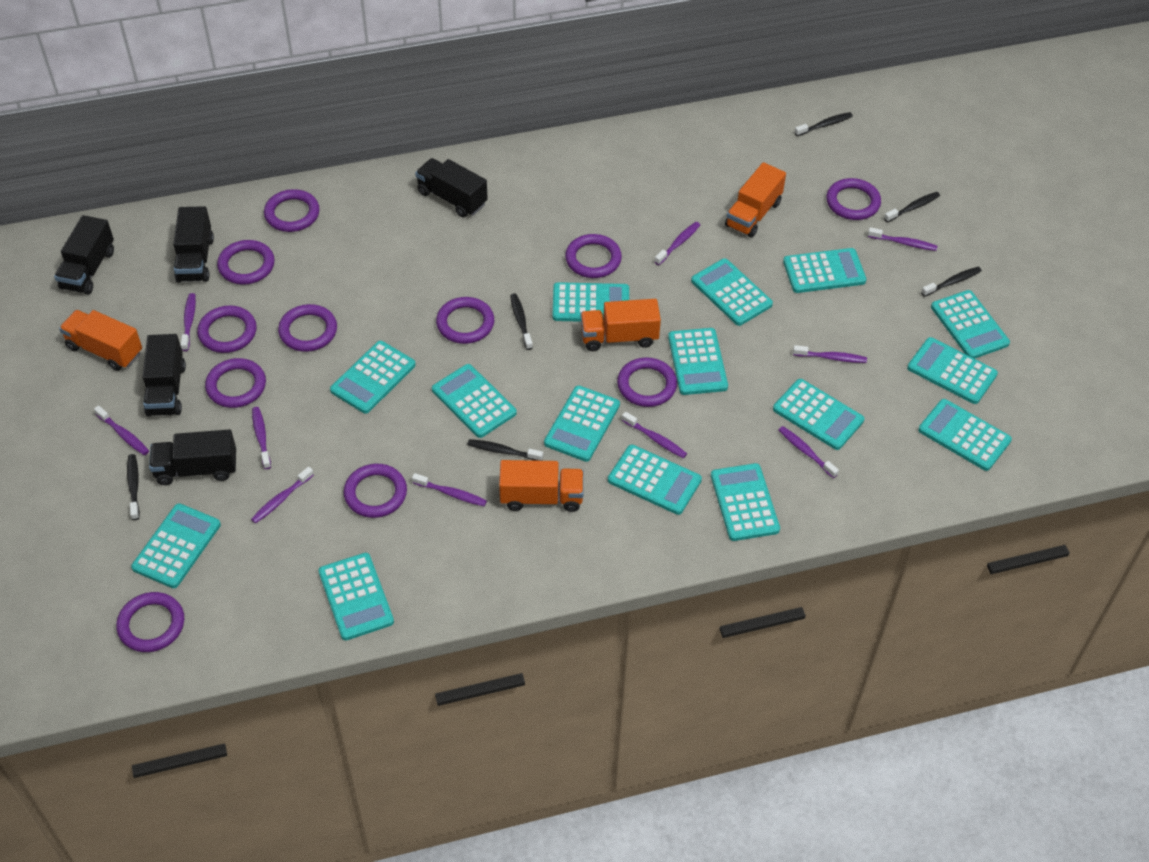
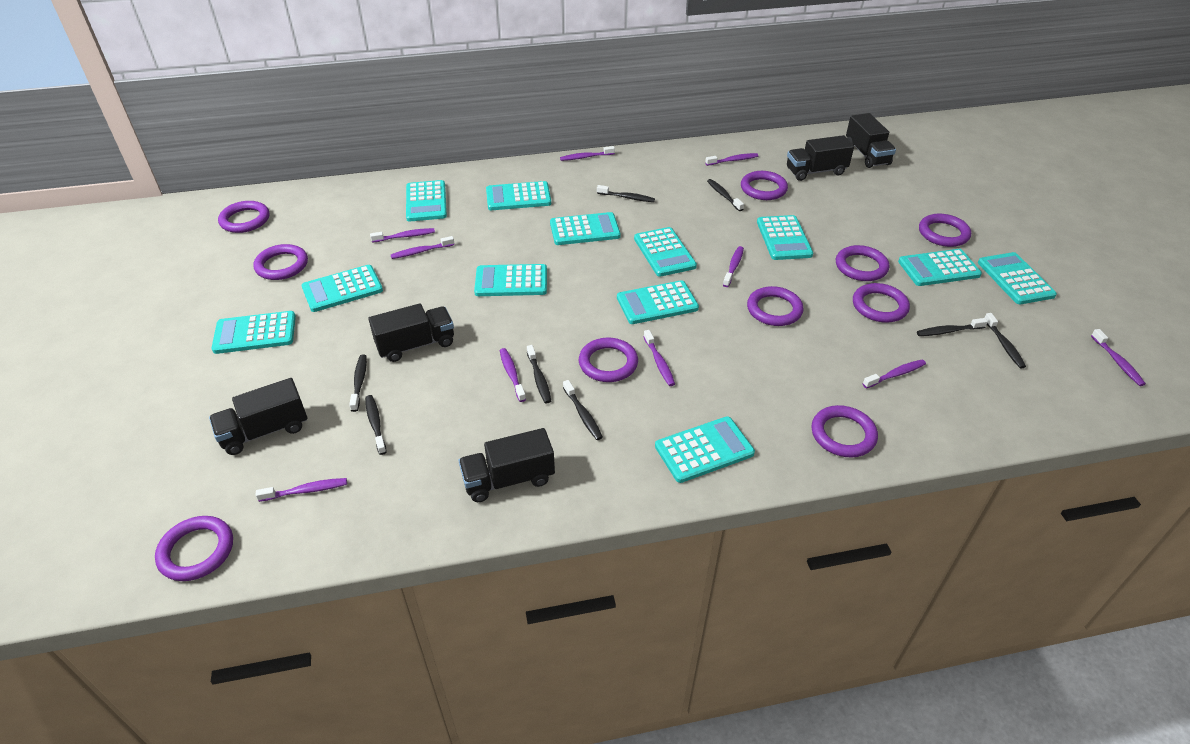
black toothbrush: 6 -> 8
orange truck: 4 -> 0
purple ring: 11 -> 10
turquoise calculator: 15 -> 12

